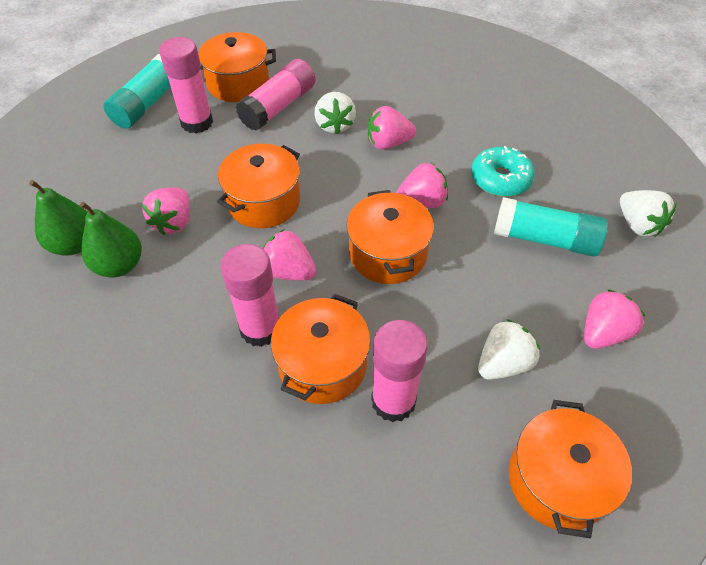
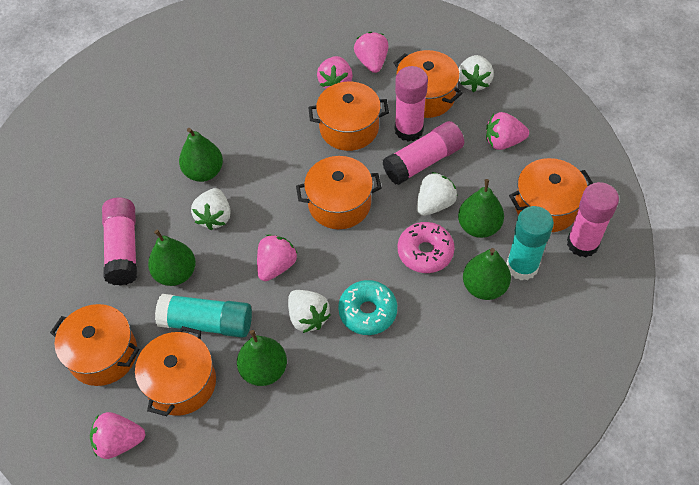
green pear: 2 -> 5
orange pot: 5 -> 6
pink donut: 0 -> 1
white strawberry: 3 -> 4

